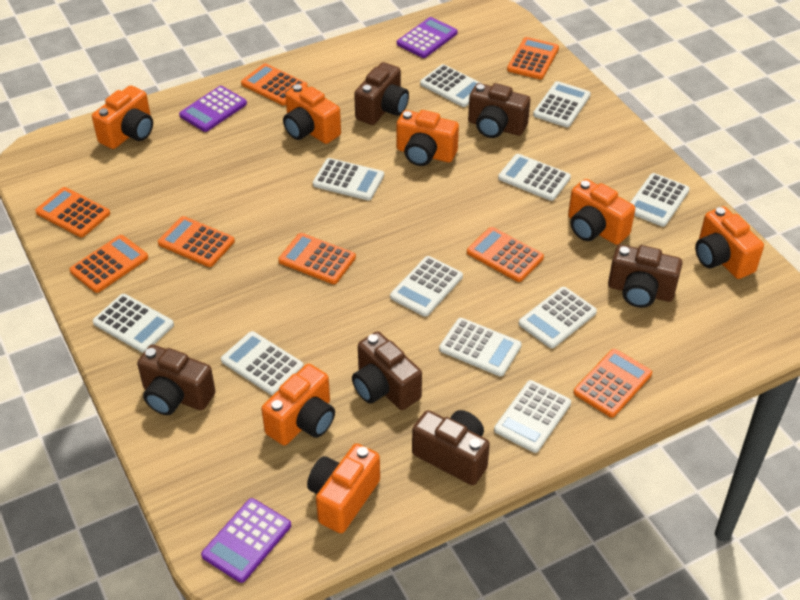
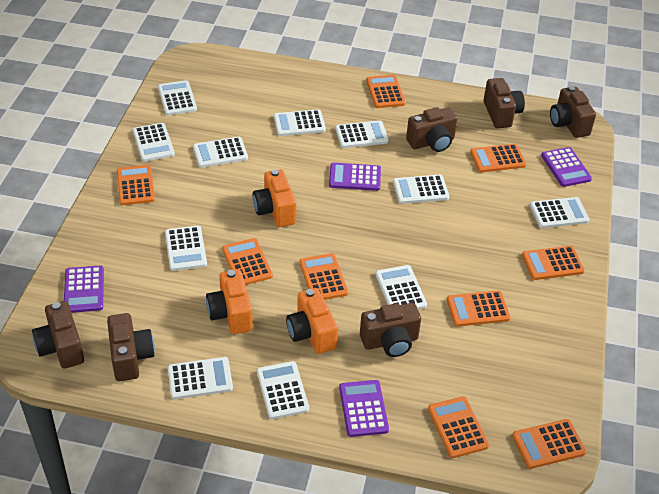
orange calculator: 8 -> 9
orange camera: 7 -> 3
purple calculator: 3 -> 4

